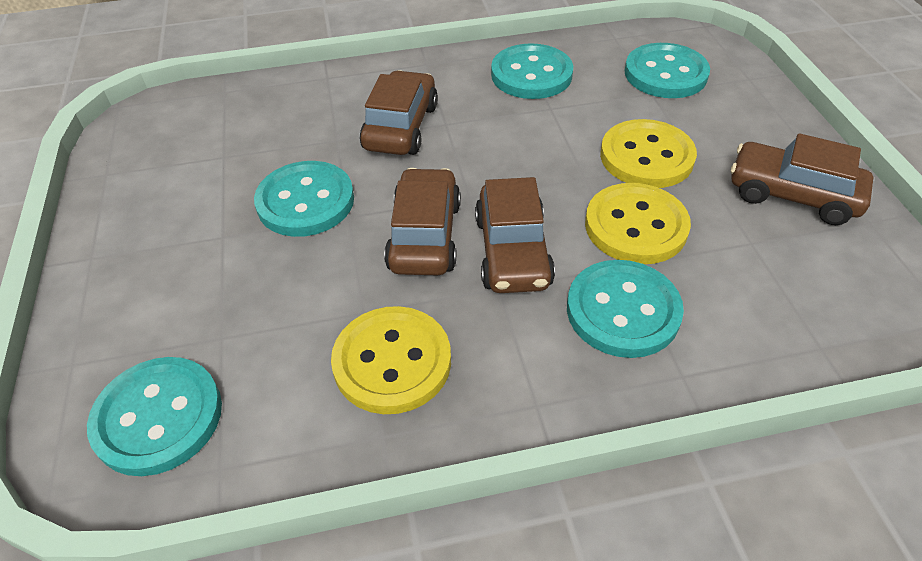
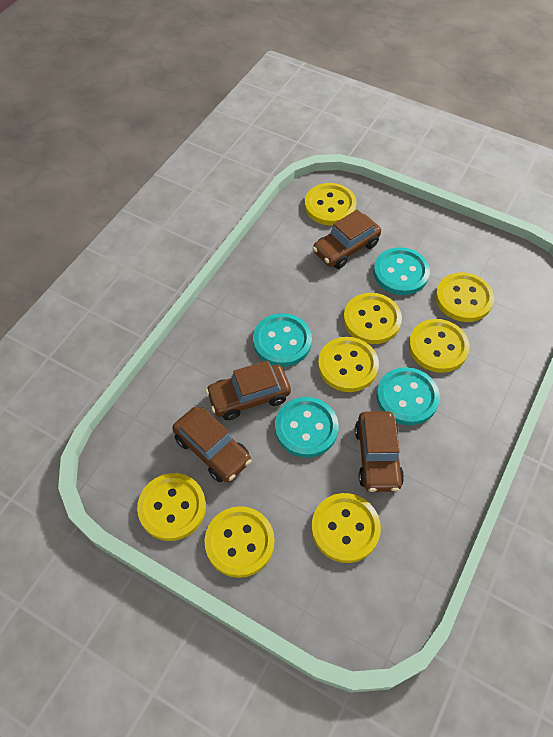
turquoise button: 5 -> 4
yellow button: 3 -> 8

